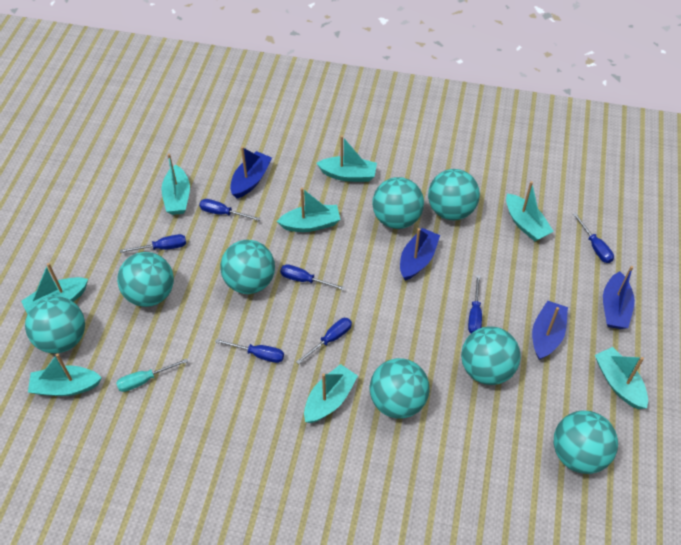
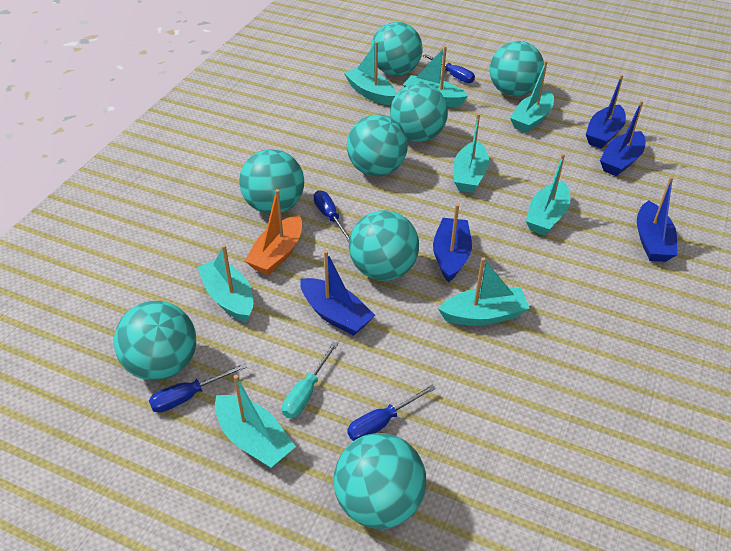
blue boat: 4 -> 5
blue screwdriver: 7 -> 4
orange boat: 0 -> 1

